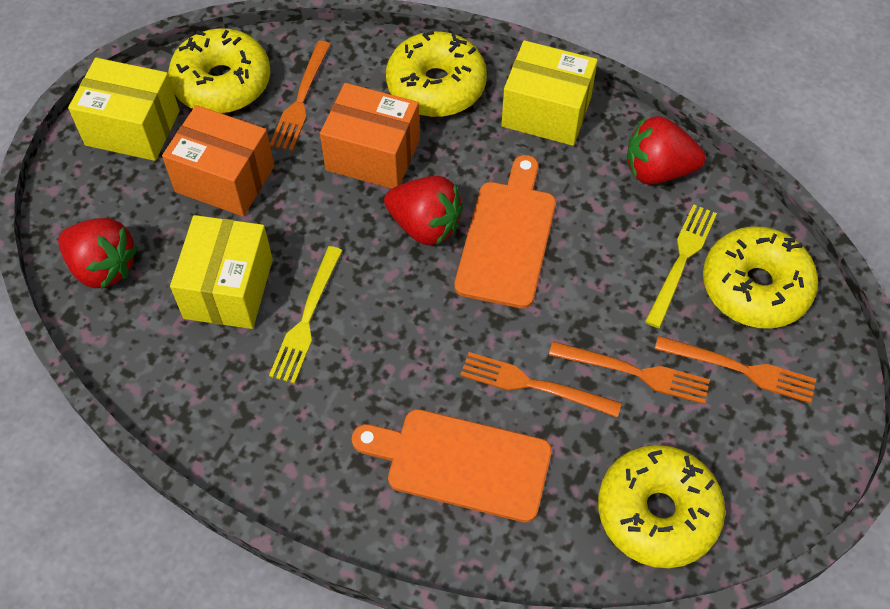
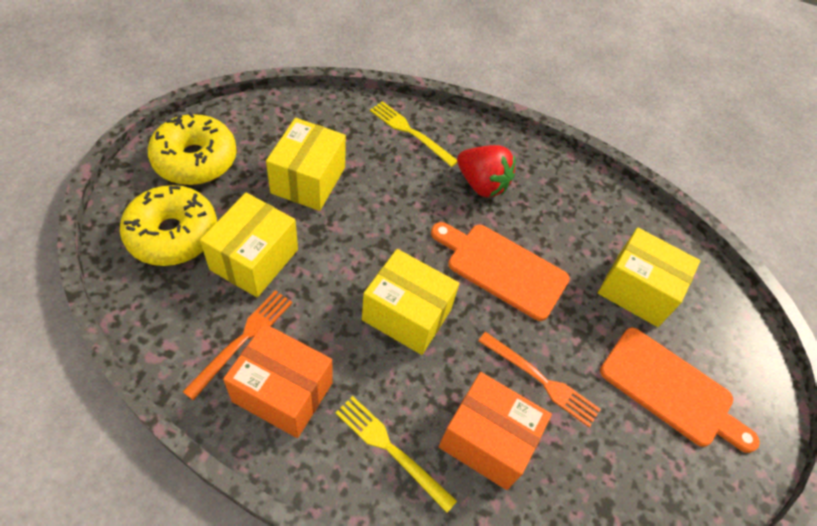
orange fork: 4 -> 2
red strawberry: 3 -> 1
yellow box: 3 -> 4
yellow donut: 4 -> 2

